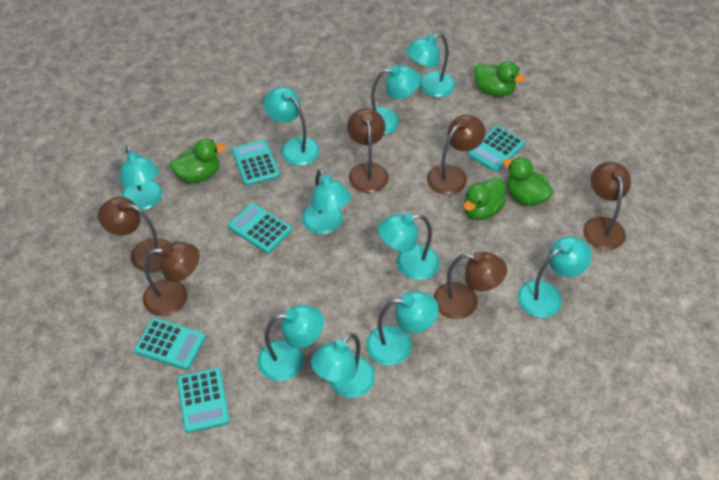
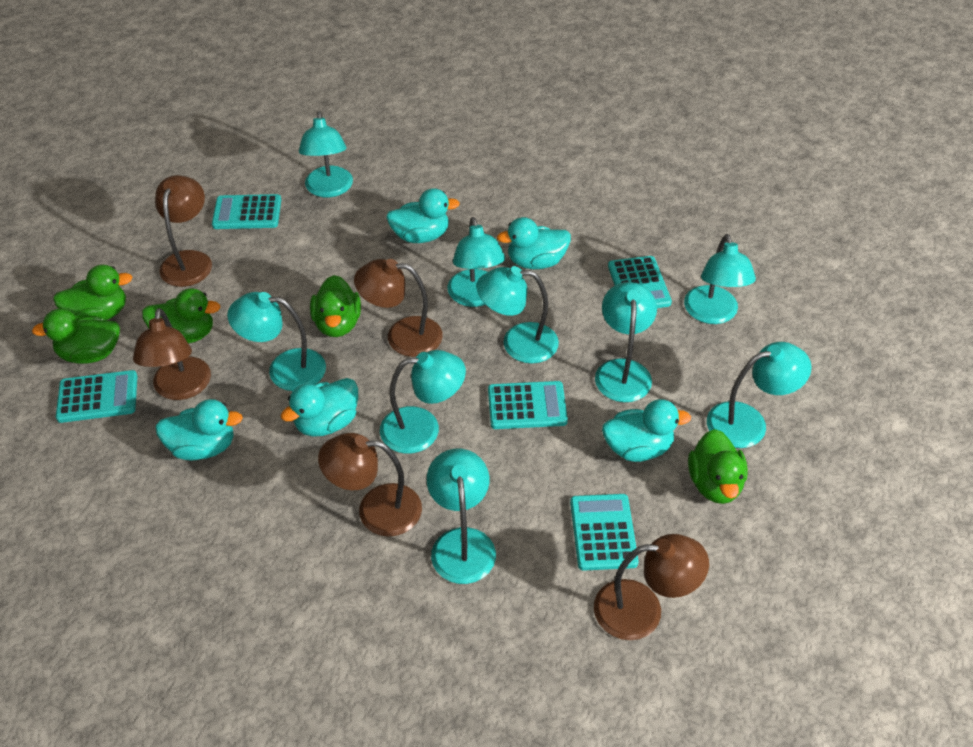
brown lamp: 6 -> 5
green duck: 4 -> 5
turquoise duck: 0 -> 5
turquoise lamp: 10 -> 9

